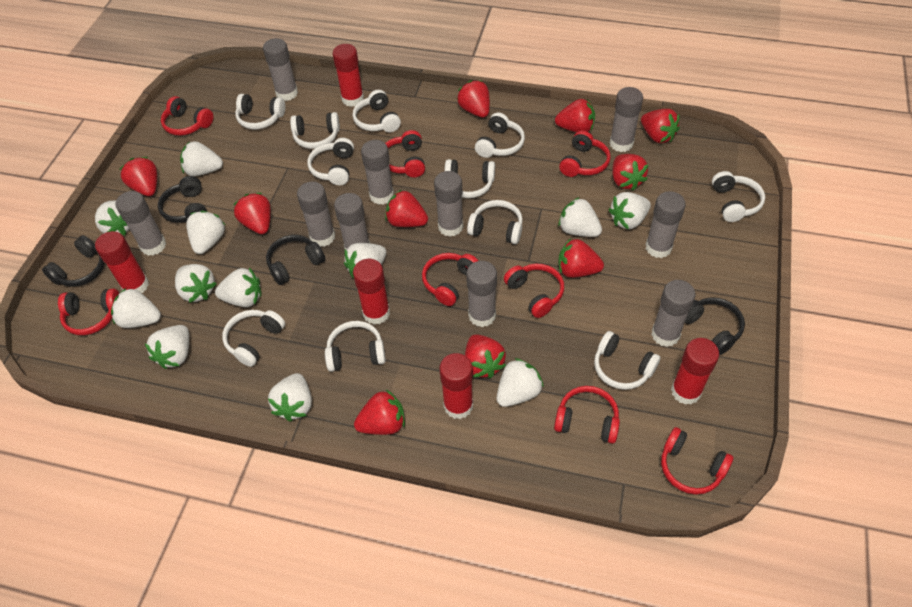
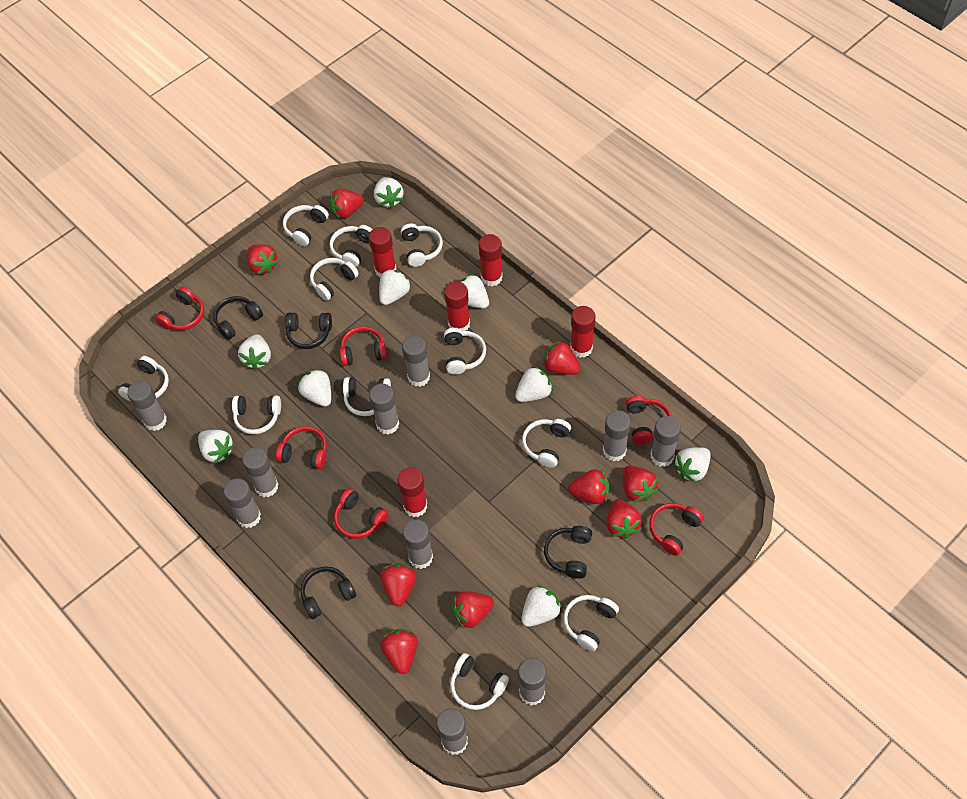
red headphones: 8 -> 6
red strawberry: 10 -> 9
white strawberry: 12 -> 9

